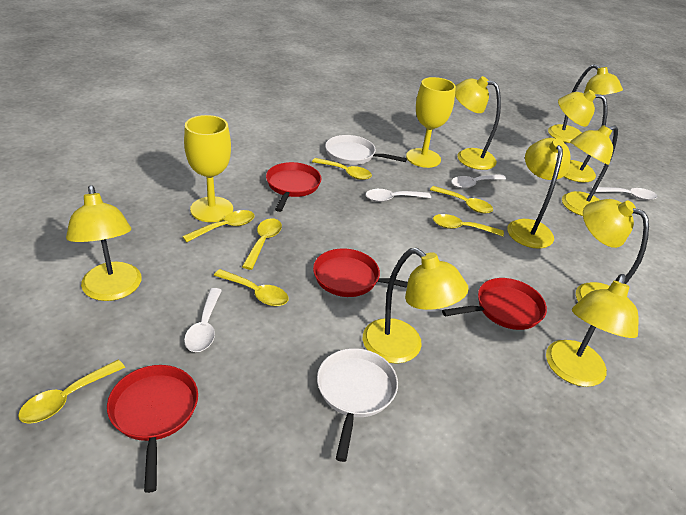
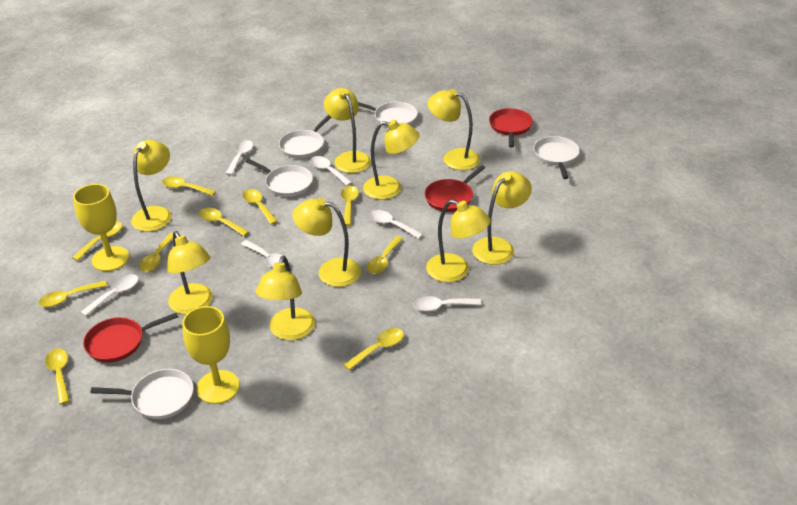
red pan: 4 -> 3
white pan: 2 -> 5
white spoon: 4 -> 6
yellow spoon: 7 -> 10

